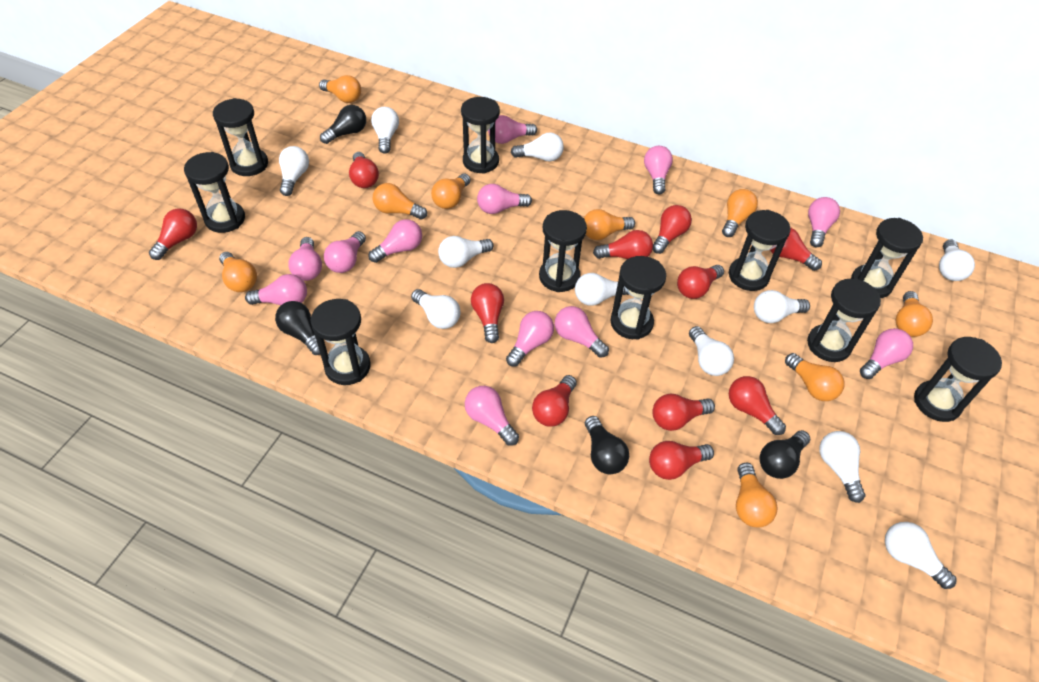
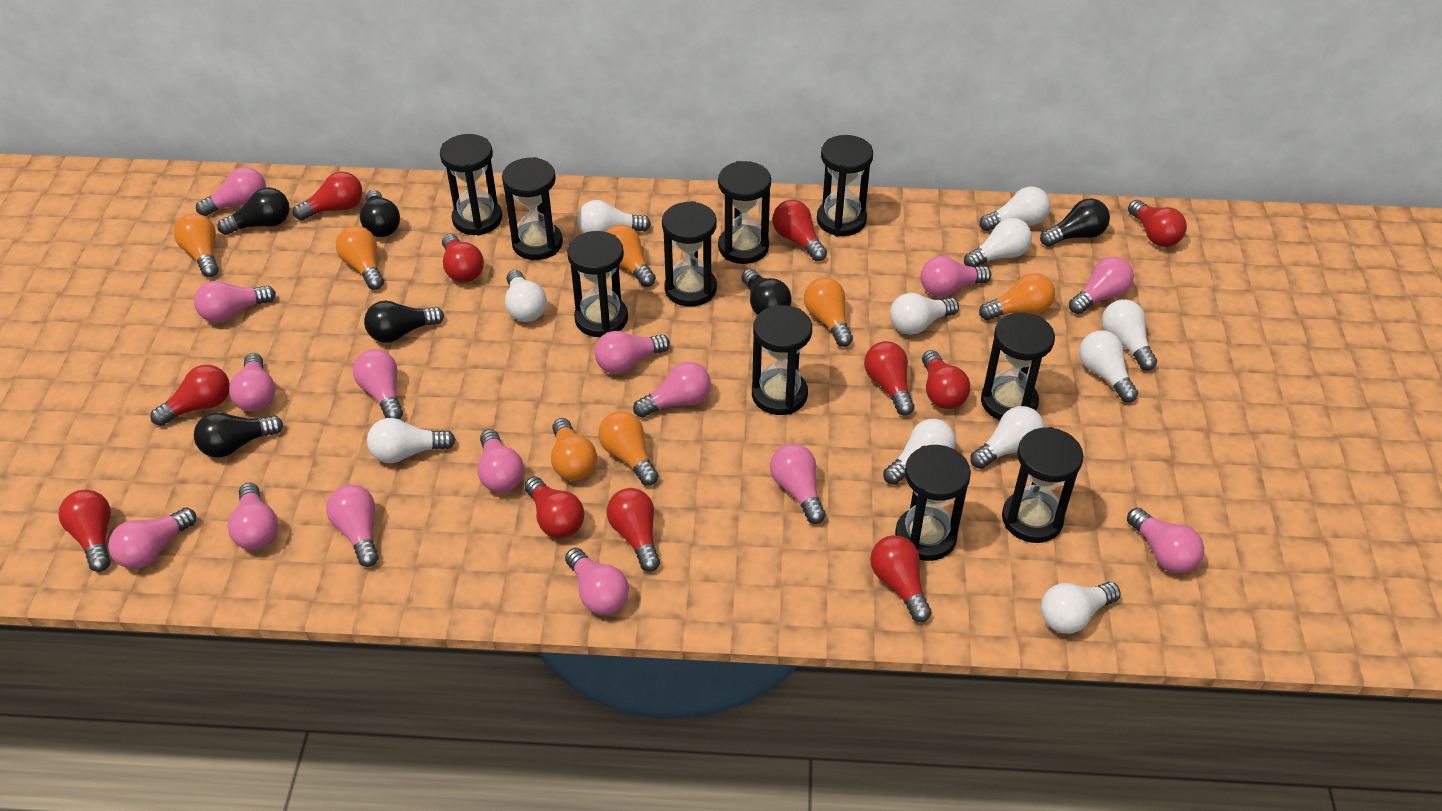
black light bulb: 4 -> 6
orange light bulb: 9 -> 7
pink light bulb: 12 -> 15

